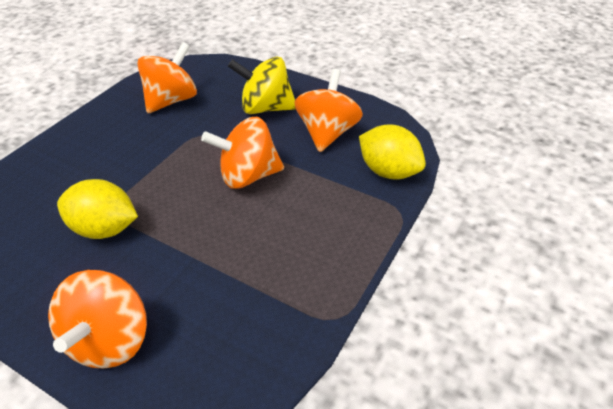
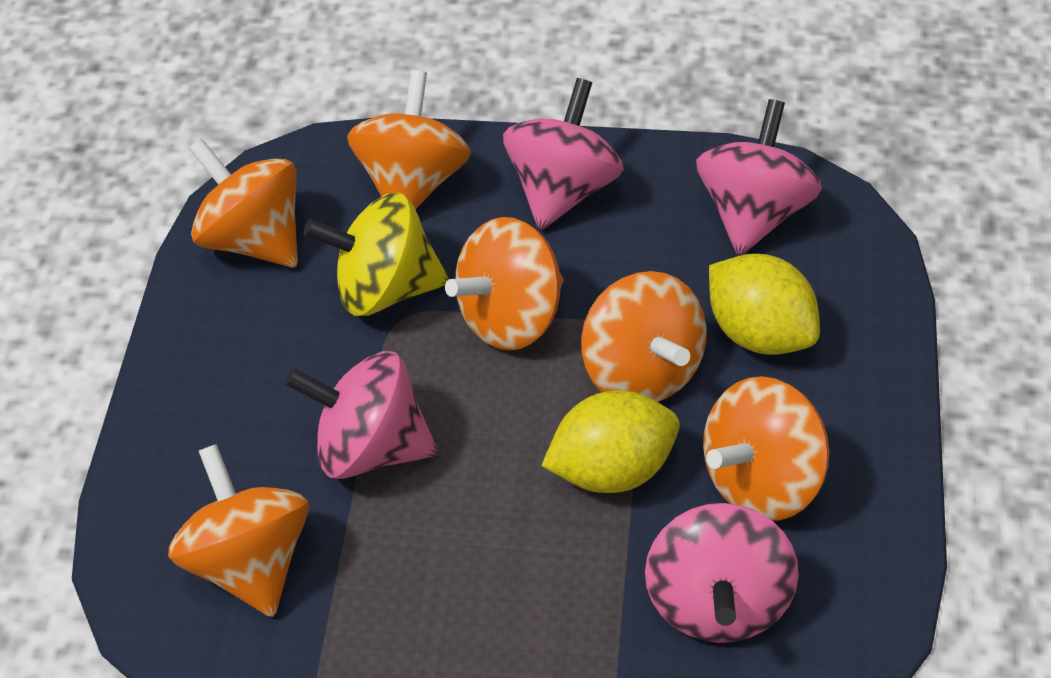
orange spinning top: 4 -> 6
pink spinning top: 0 -> 4

